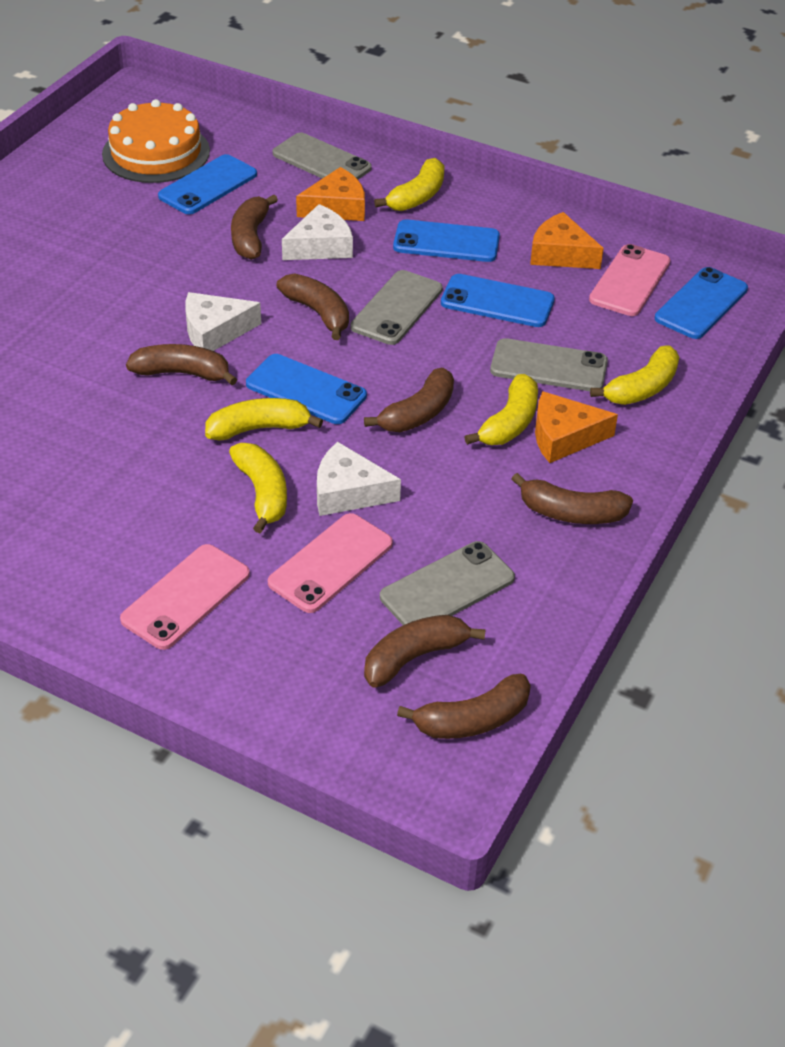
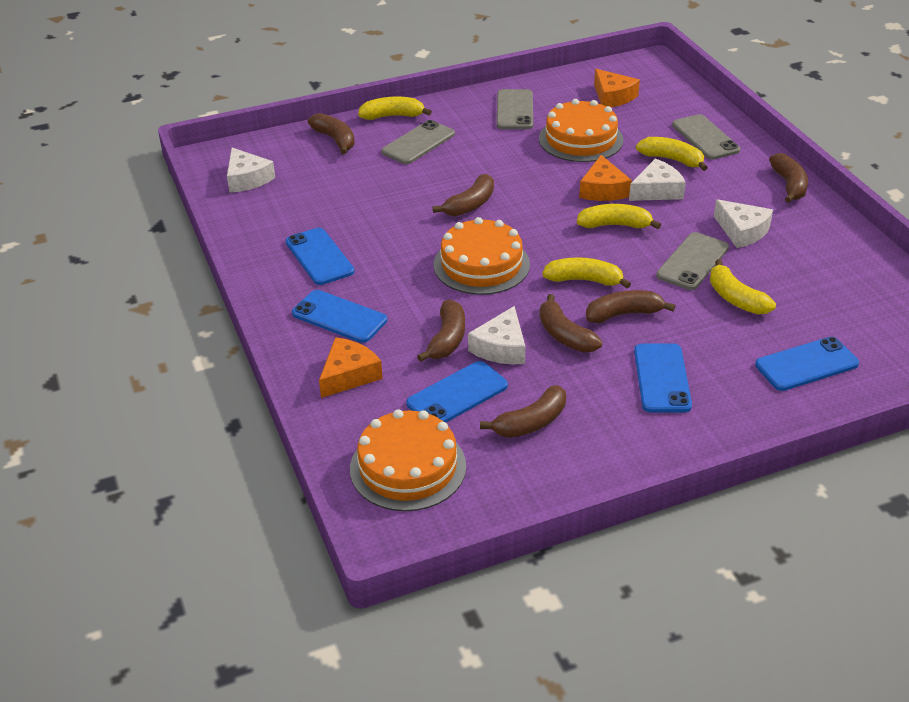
orange cake: 1 -> 3
pink phone: 3 -> 0
white cheese: 3 -> 4

